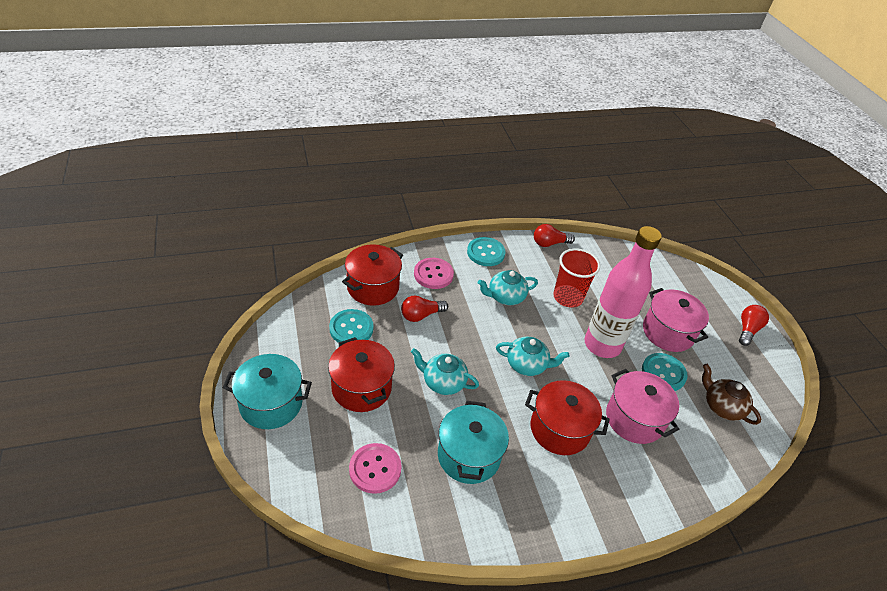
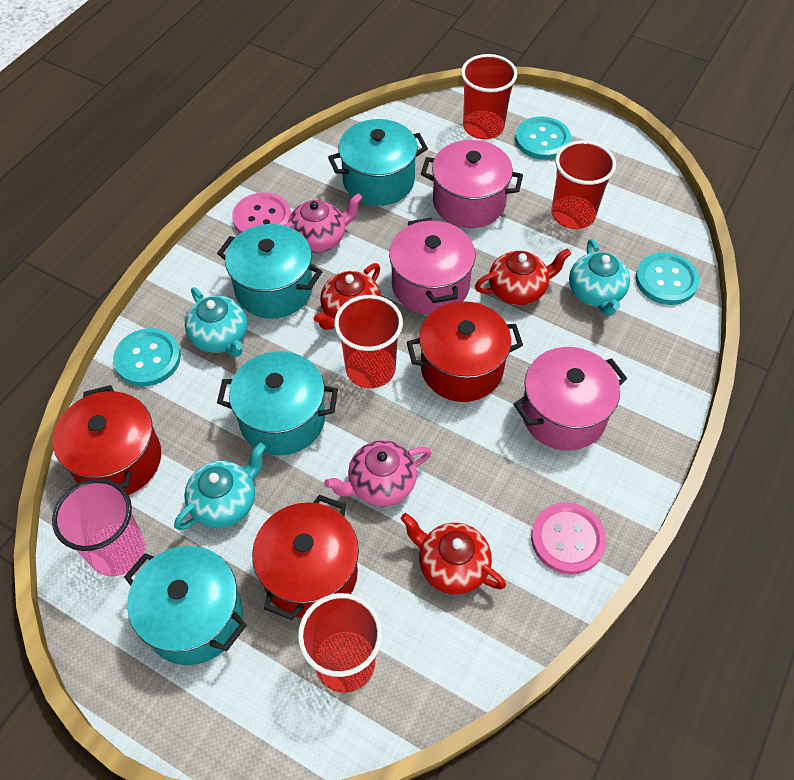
brown teapot: 1 -> 0
pink bottle: 1 -> 0
pink cup: 0 -> 1
pink pot: 2 -> 3
pink teapot: 0 -> 2
red cup: 1 -> 4
red light bulb: 3 -> 0
red teapot: 0 -> 3
turquoise pot: 2 -> 4

